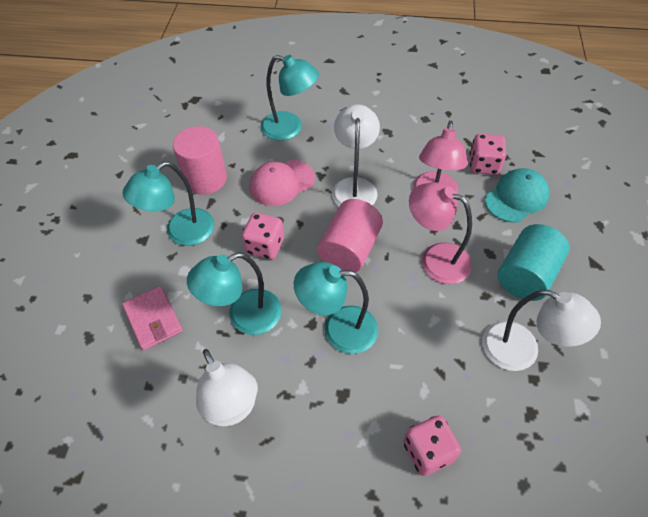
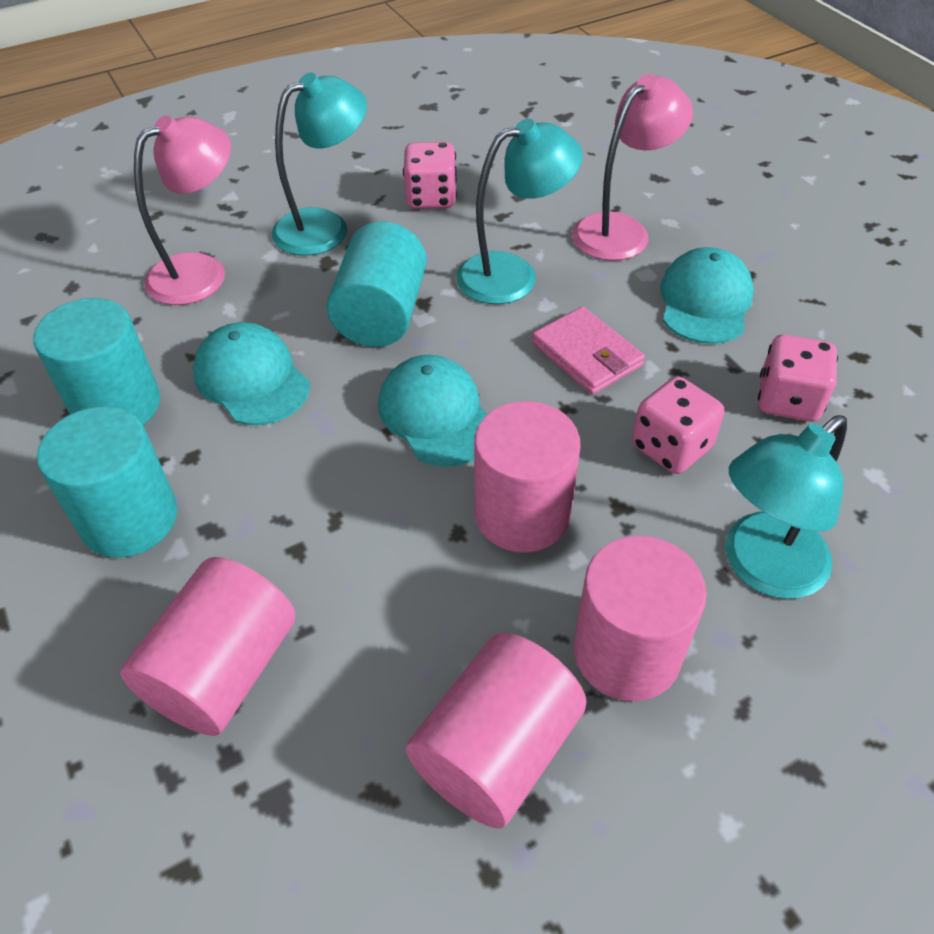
pink cap: 1 -> 0
pink cylinder: 2 -> 4
turquoise cap: 1 -> 3
turquoise cylinder: 1 -> 3
turquoise lamp: 4 -> 3
white lamp: 3 -> 0

